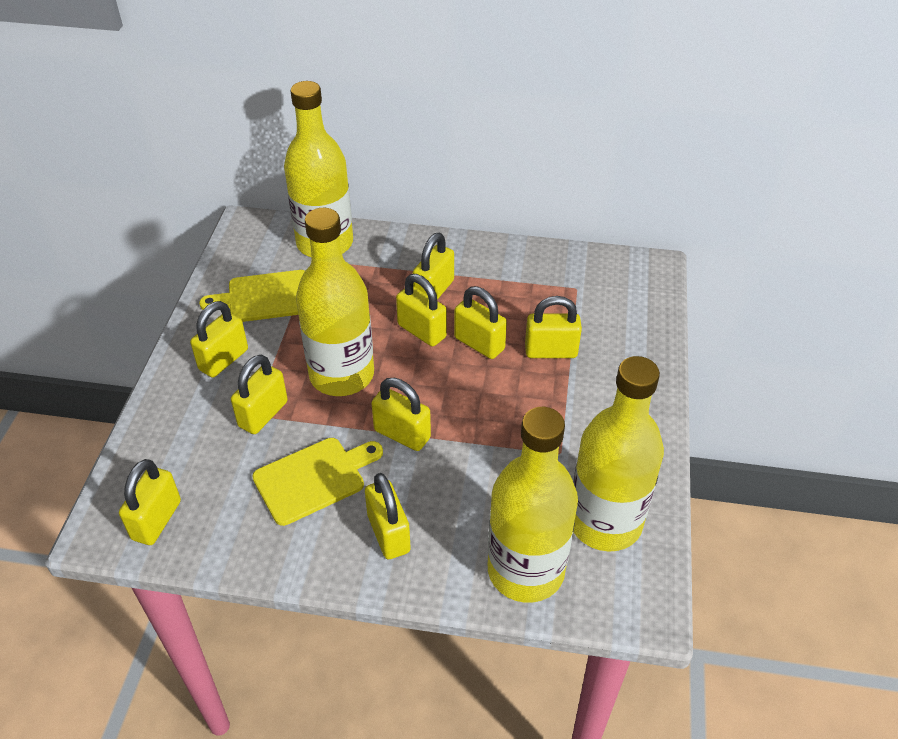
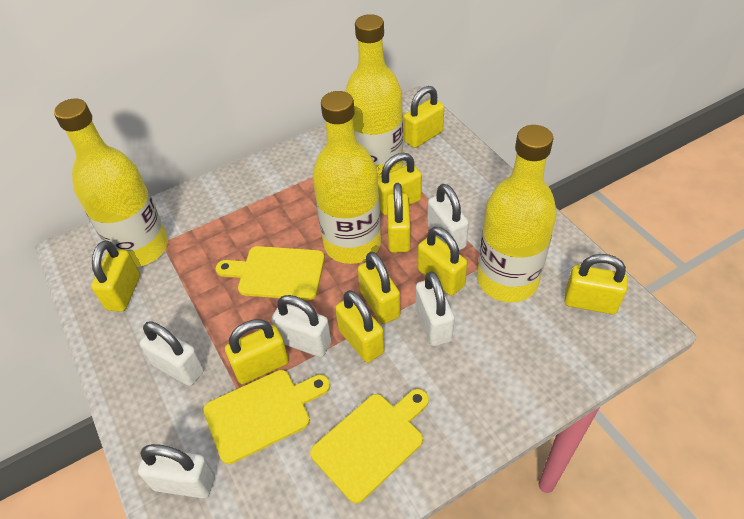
white padlock: 0 -> 5
yellow cutting board: 2 -> 3

